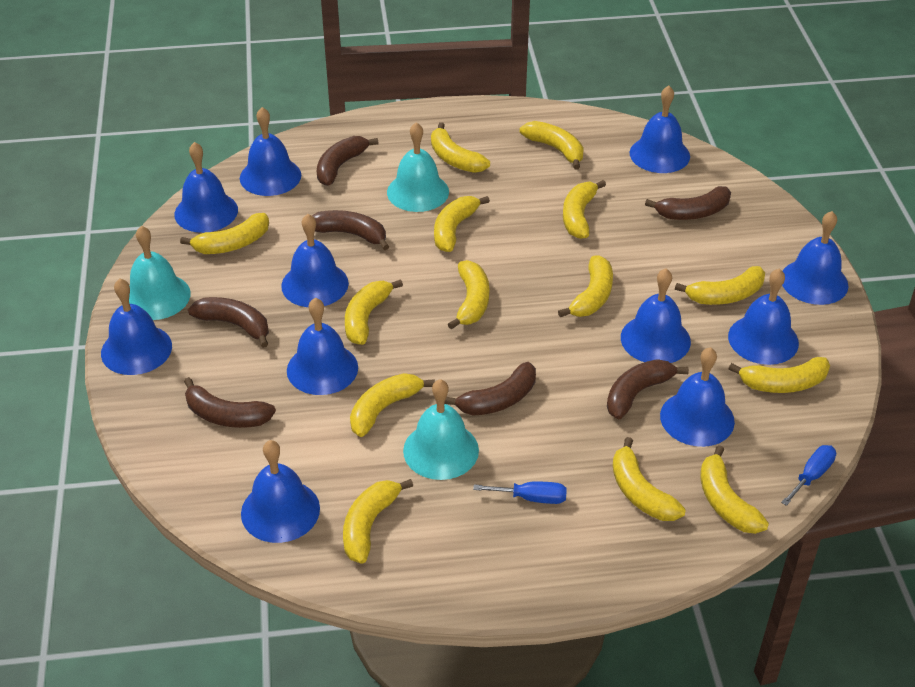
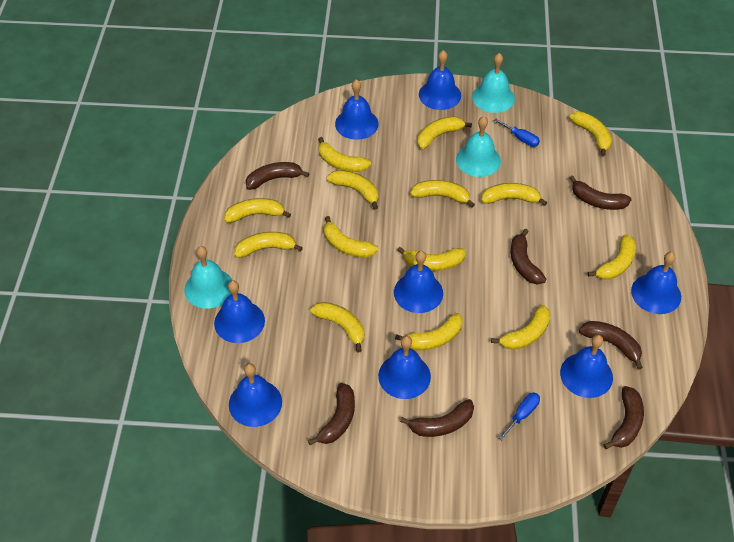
blue bell: 11 -> 8

